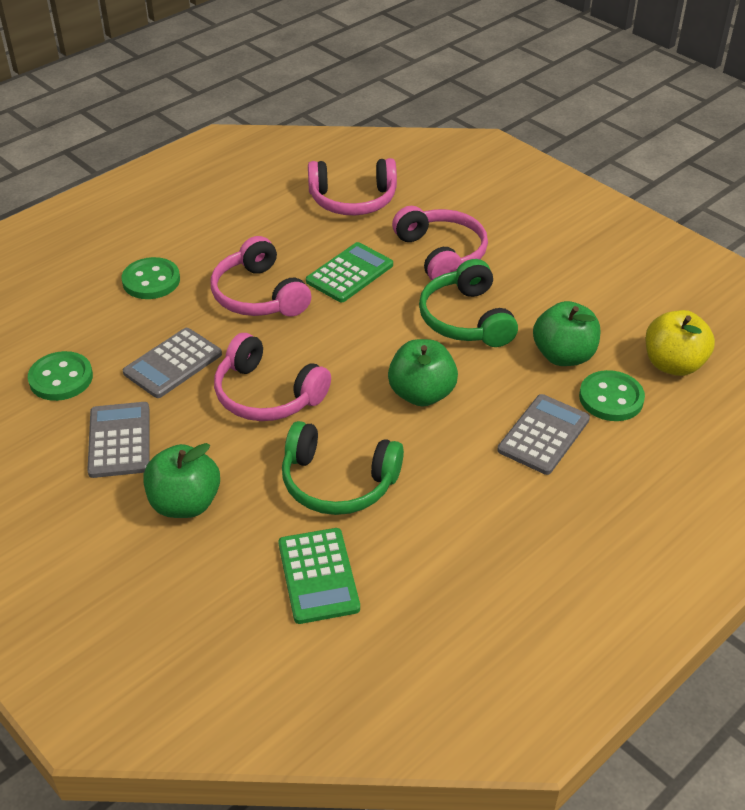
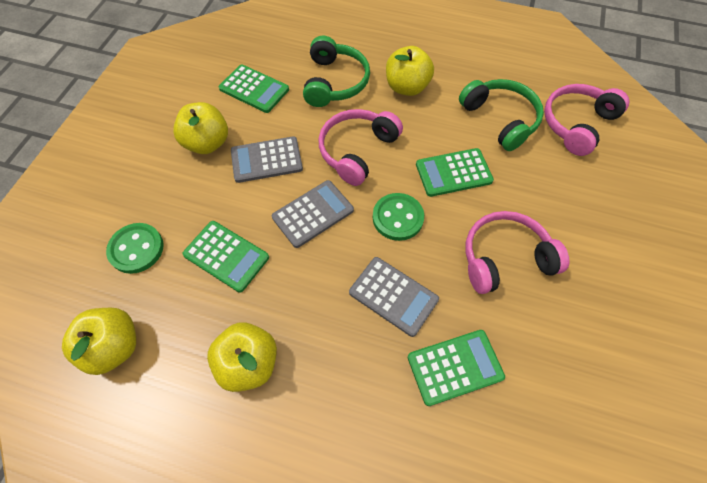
green apple: 3 -> 0
green button: 3 -> 2
green calculator: 2 -> 4
pink headphones: 4 -> 3
yellow apple: 1 -> 4

